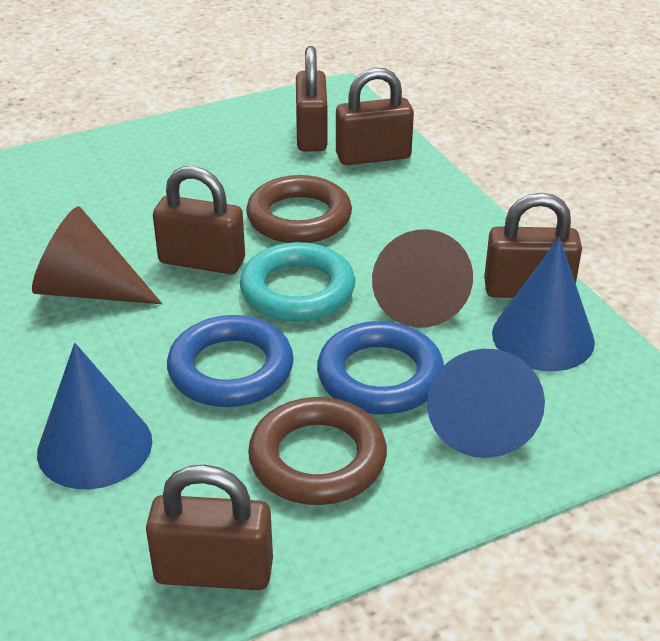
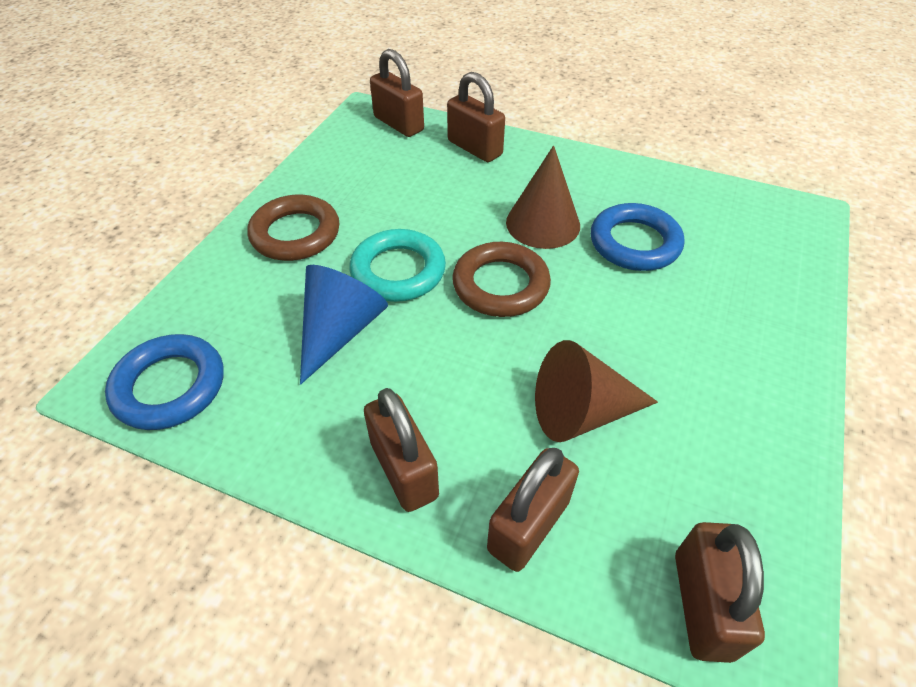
blue cone: 3 -> 1

